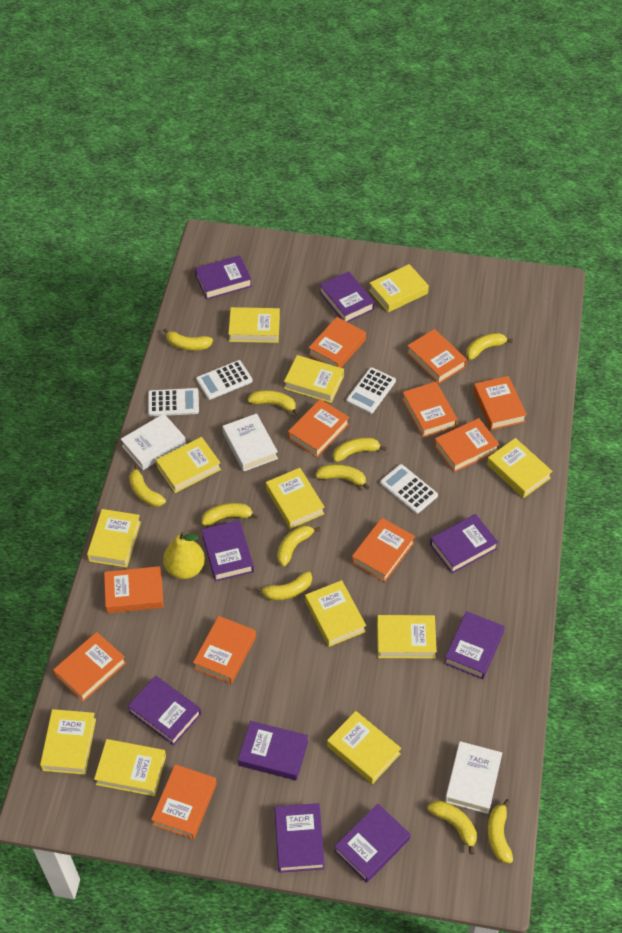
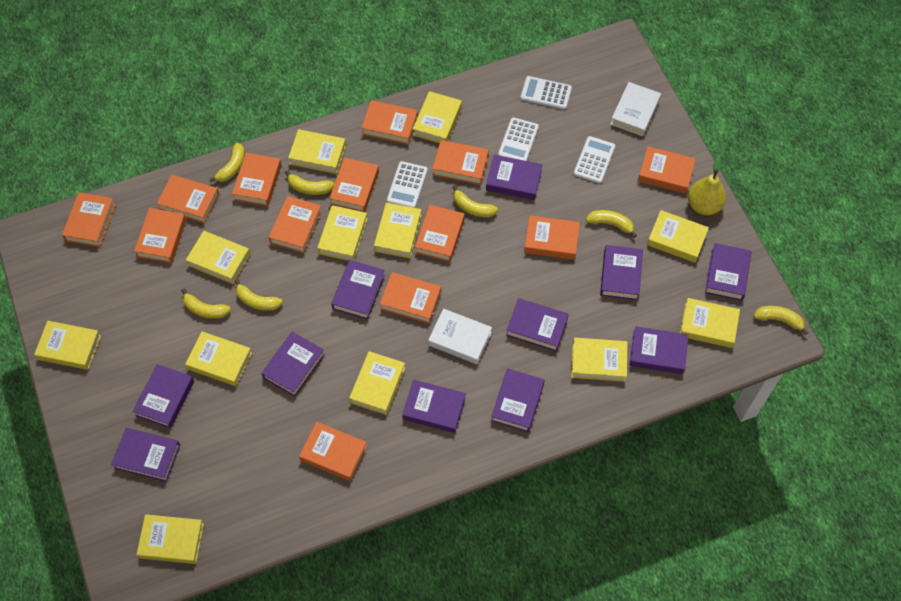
orange book: 11 -> 13
purple book: 9 -> 11
white book: 3 -> 2
yellow banana: 11 -> 7

